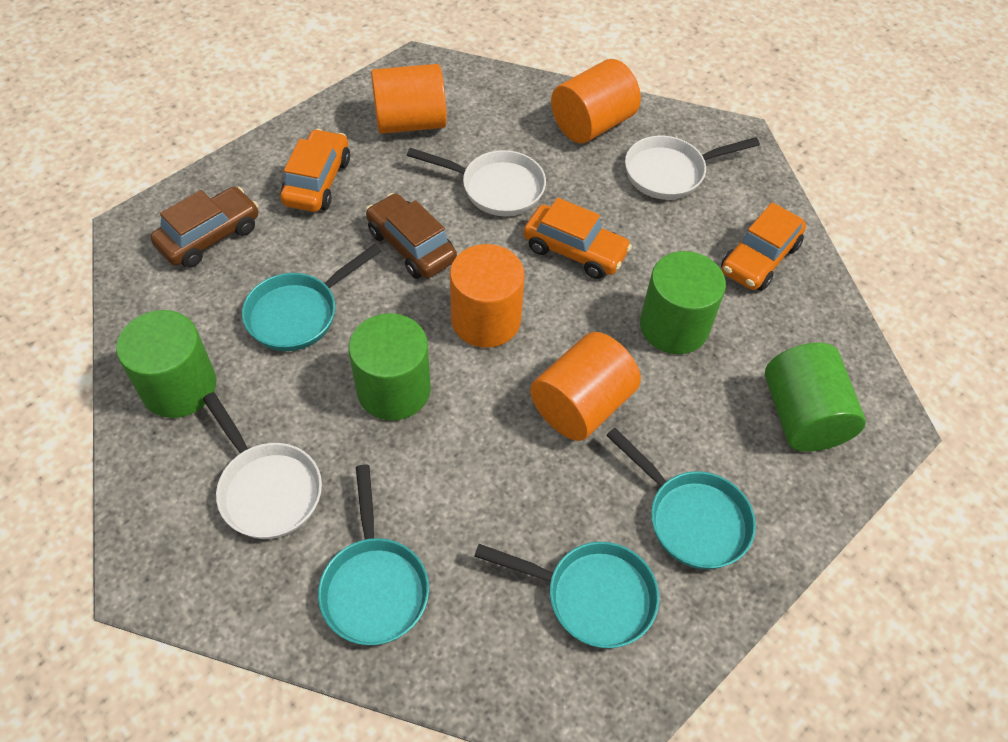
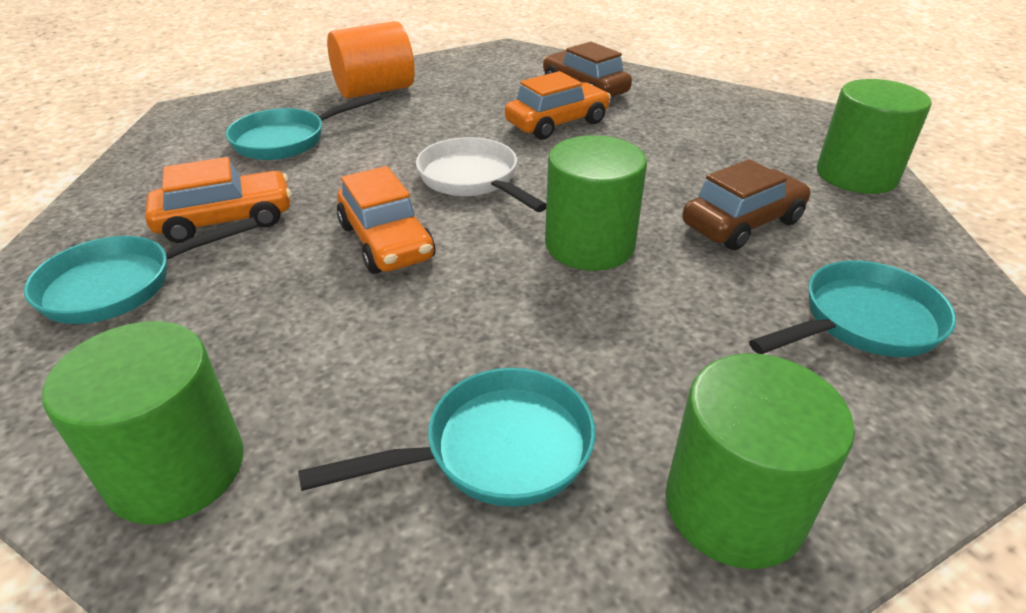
orange cylinder: 4 -> 1
white pan: 3 -> 1

